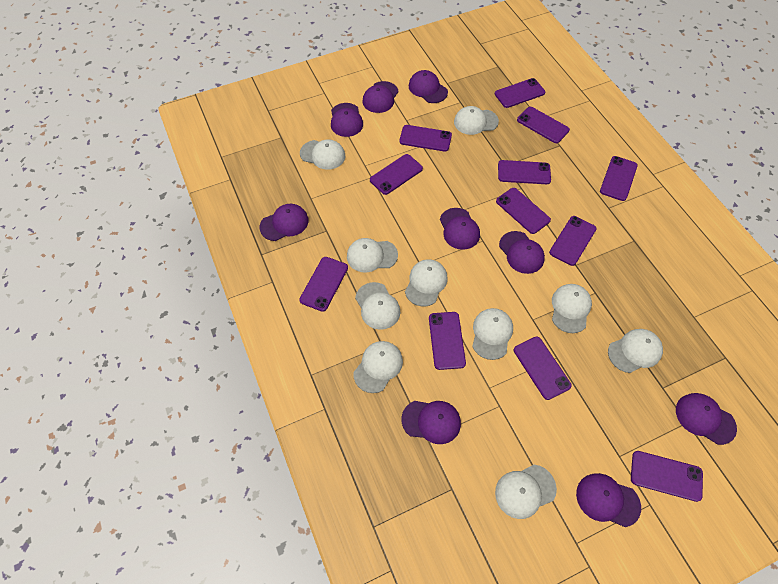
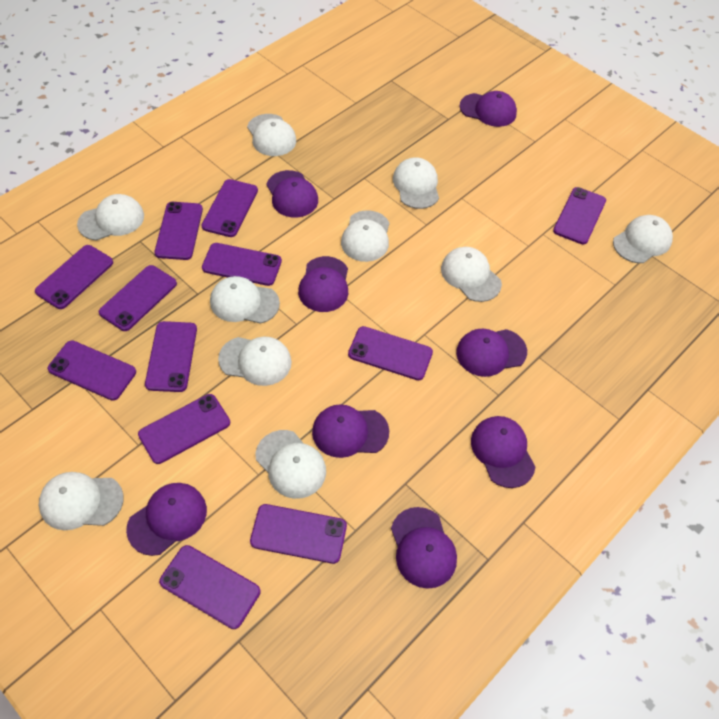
purple cap: 9 -> 8

